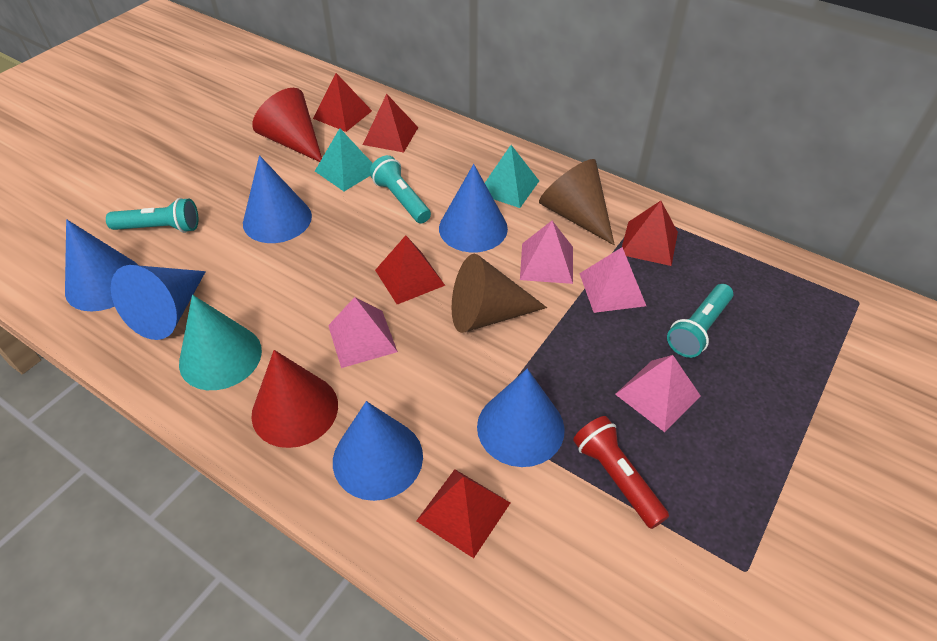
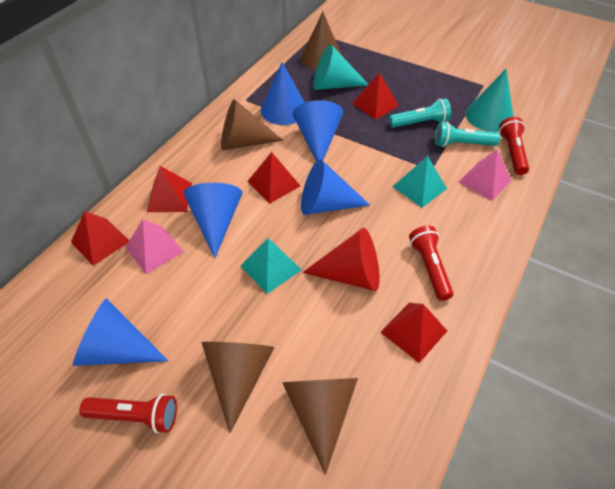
blue cone: 6 -> 5
brown cone: 2 -> 4
pink pyramid: 4 -> 2
red cone: 2 -> 1
red flashlight: 1 -> 3
turquoise cone: 1 -> 2
turquoise flashlight: 3 -> 2

